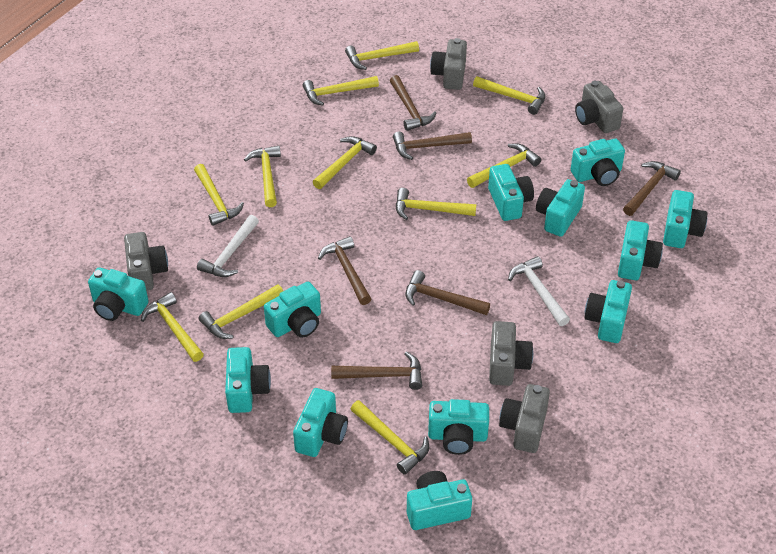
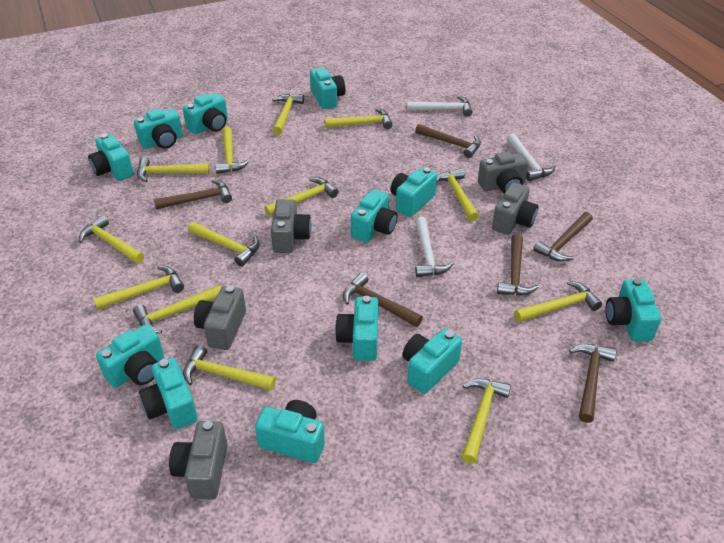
white hammer: 2 -> 3
yellow hammer: 11 -> 13

